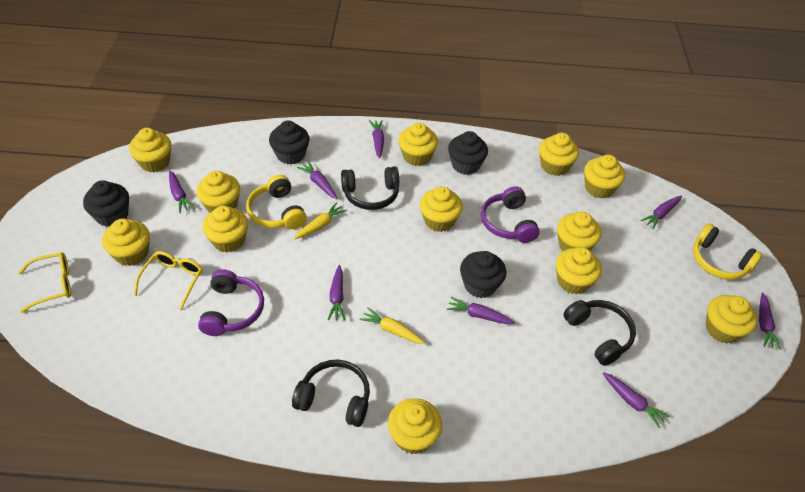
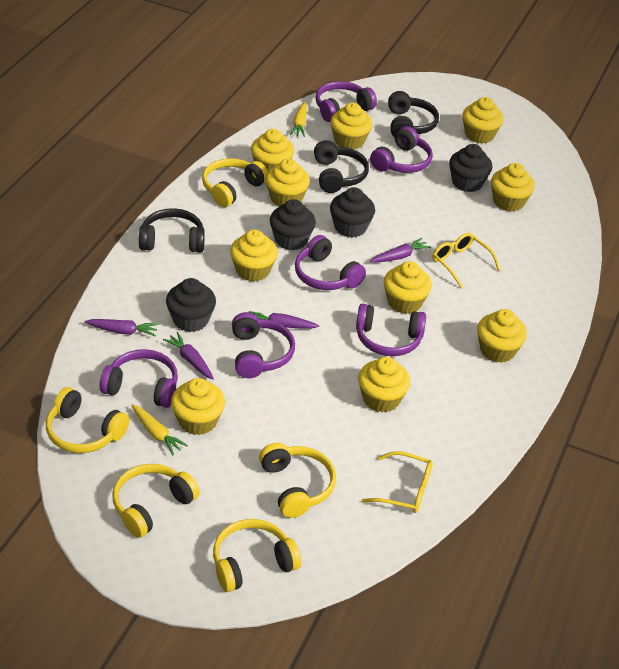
purple carrot: 8 -> 4
purple headphones: 2 -> 6
yellow cupcake: 12 -> 10
yellow headphones: 2 -> 5

